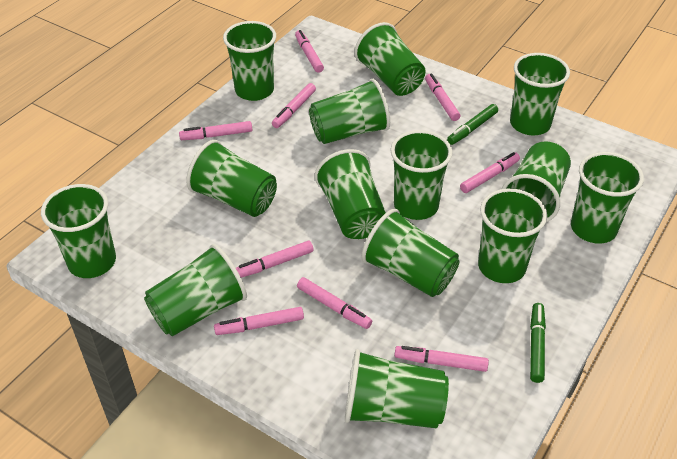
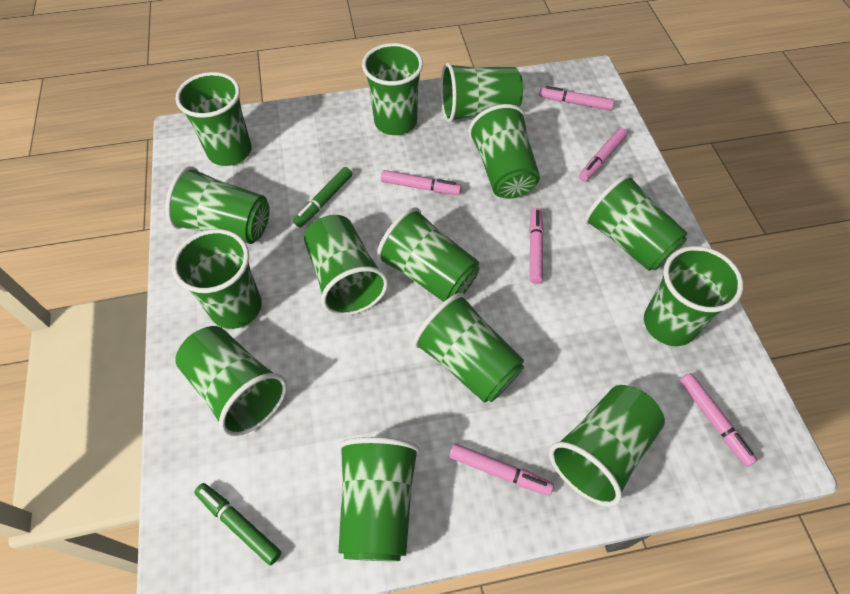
pink marker: 9 -> 6

